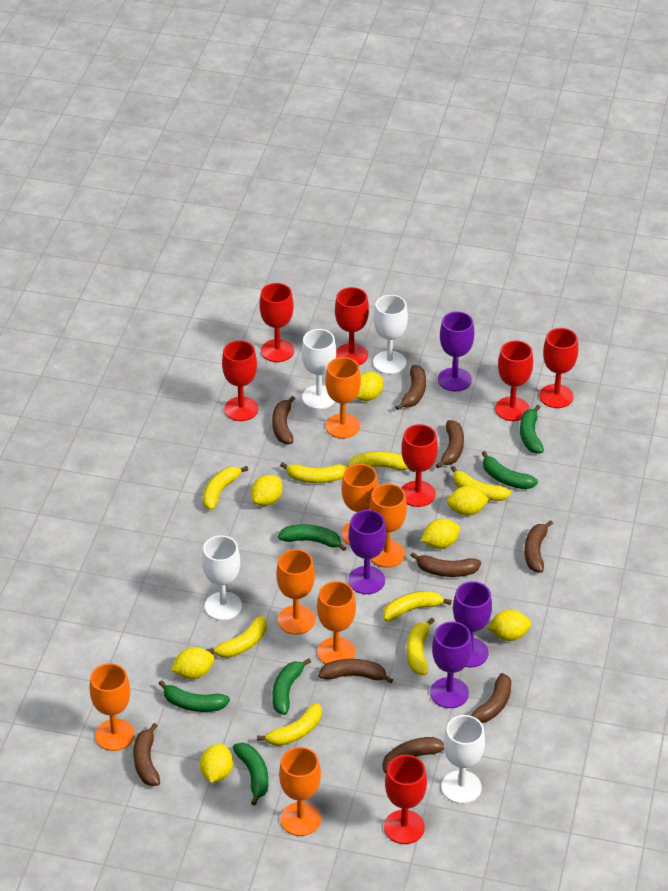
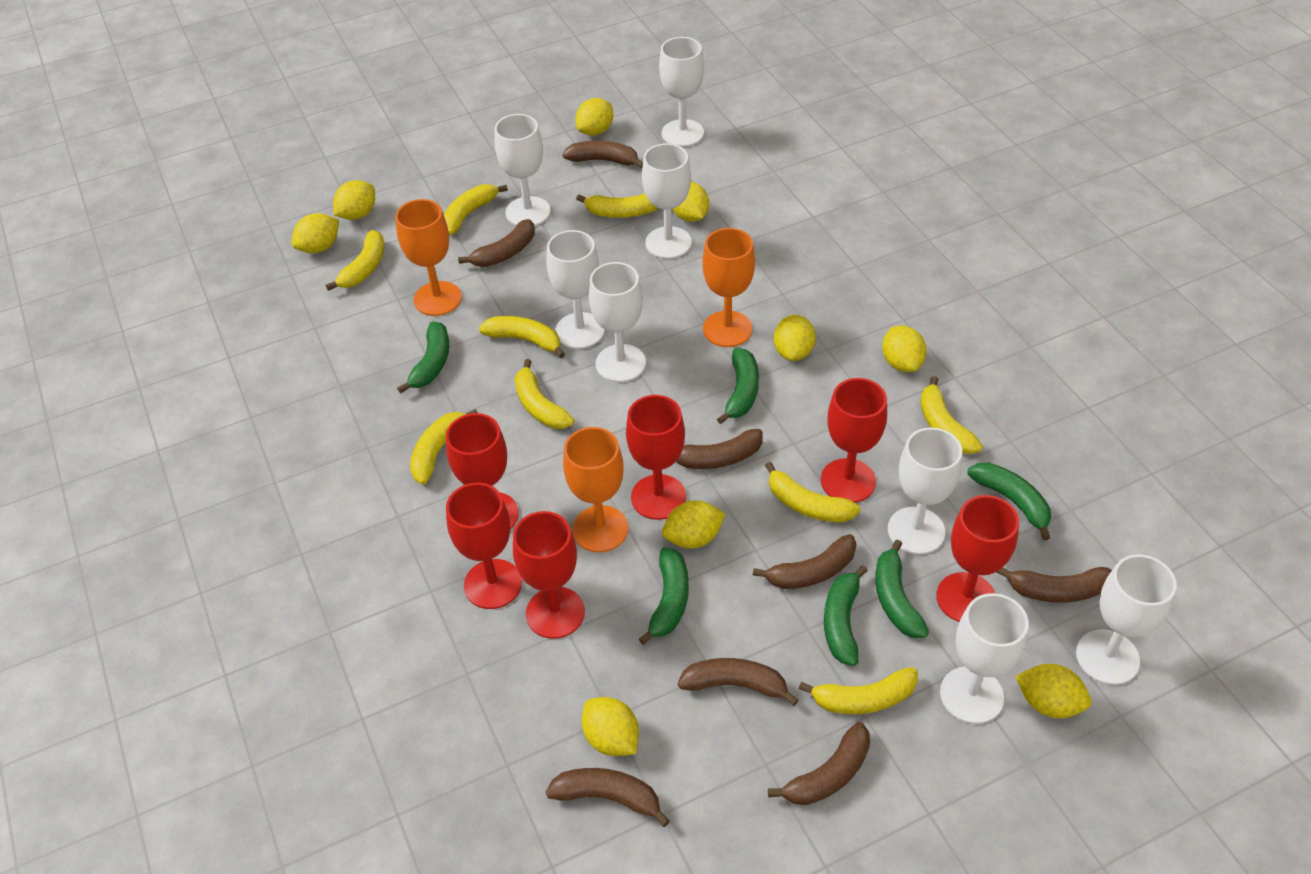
brown banana: 9 -> 8
orange goblet: 7 -> 3
purple goblet: 4 -> 0
red goblet: 7 -> 6
white goblet: 4 -> 8
yellow banana: 8 -> 9
yellow lemon: 7 -> 9

